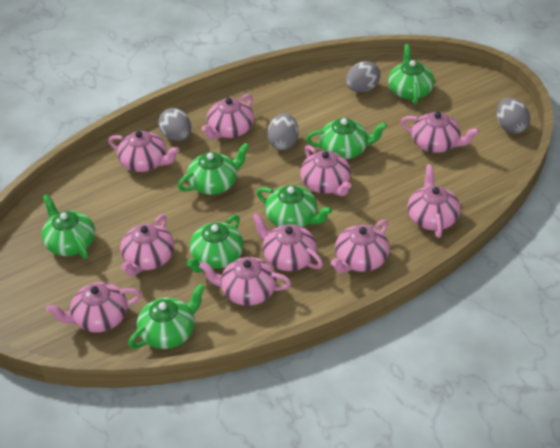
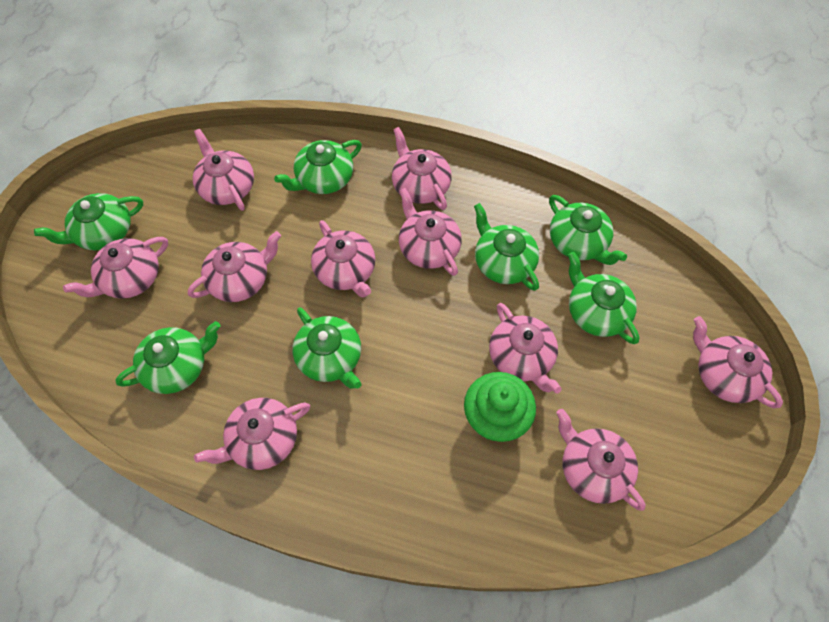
green cupcake: 0 -> 1
grey egg: 4 -> 0

